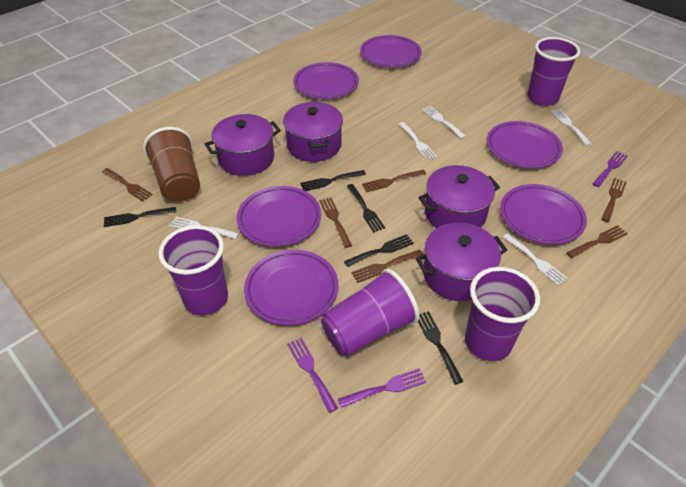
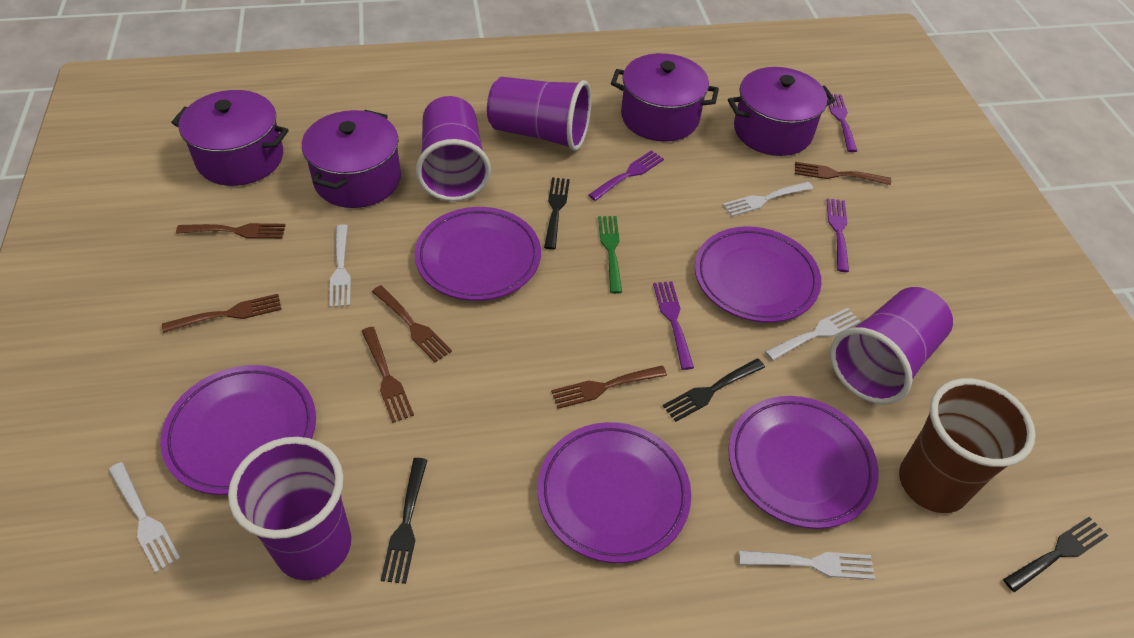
black fork: 5 -> 4
green fork: 0 -> 1
purple fork: 3 -> 4
purple plate: 6 -> 5

